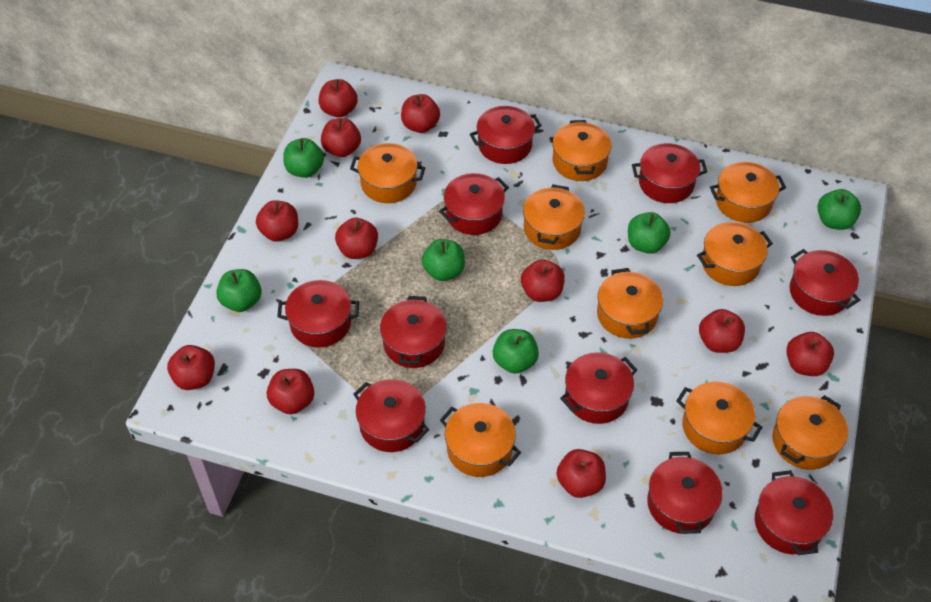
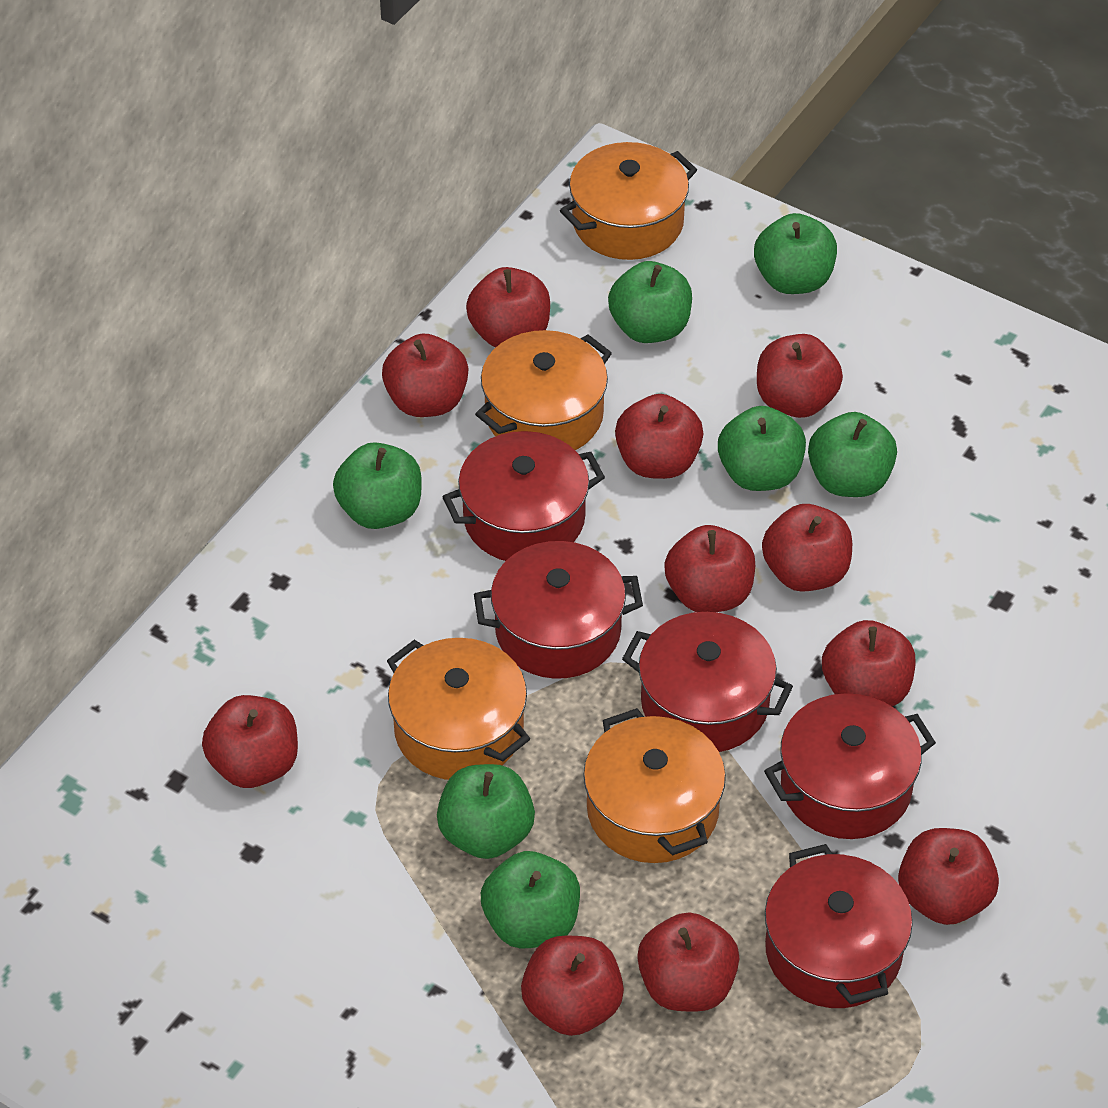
green apple: 6 -> 7
orange pot: 9 -> 4
red pot: 10 -> 5

